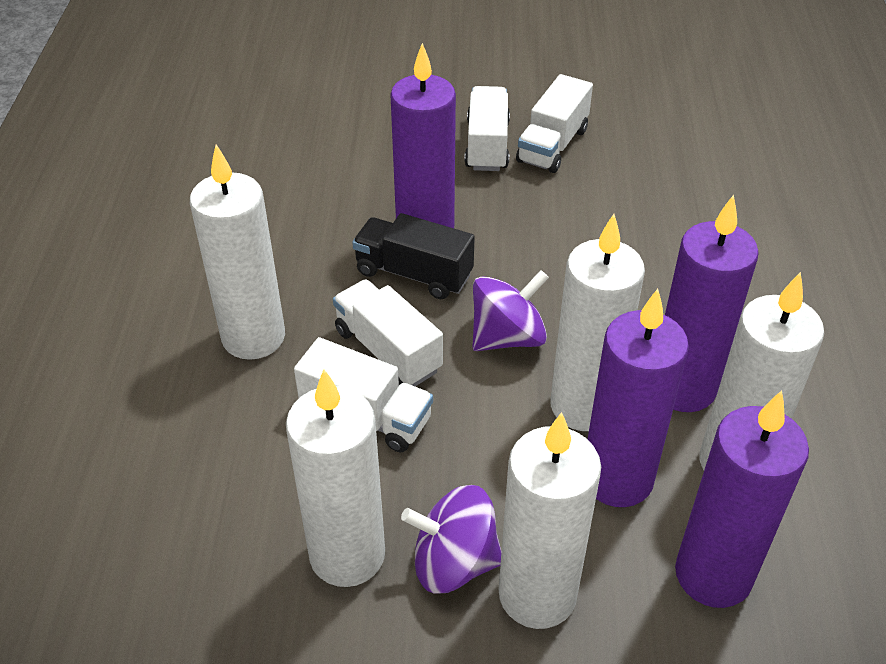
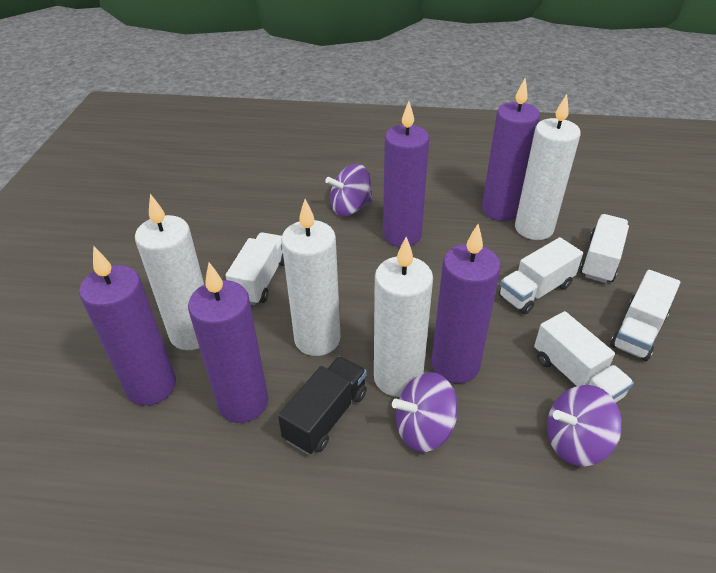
purple candle: 4 -> 5
purple spinning top: 2 -> 3
white candle: 5 -> 4
white truck: 4 -> 5

